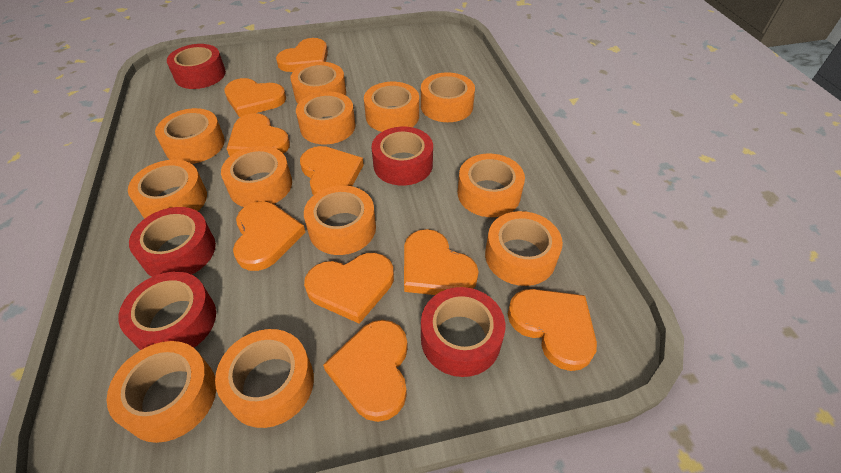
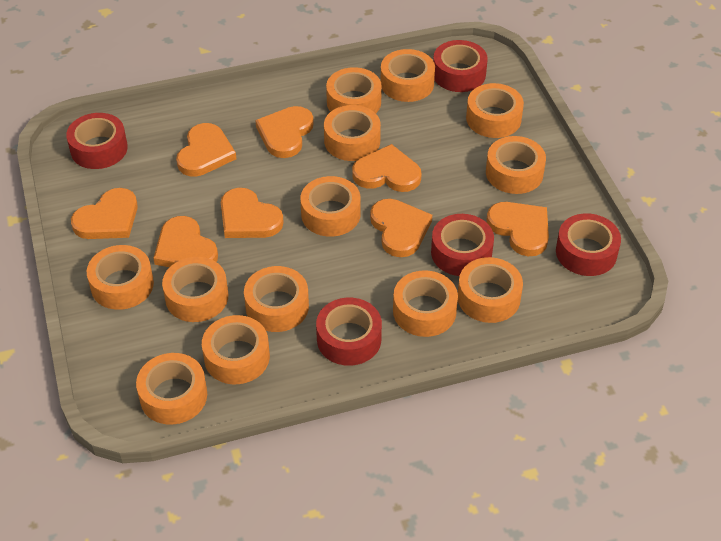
orange heart: 9 -> 8
orange tape: 12 -> 13

